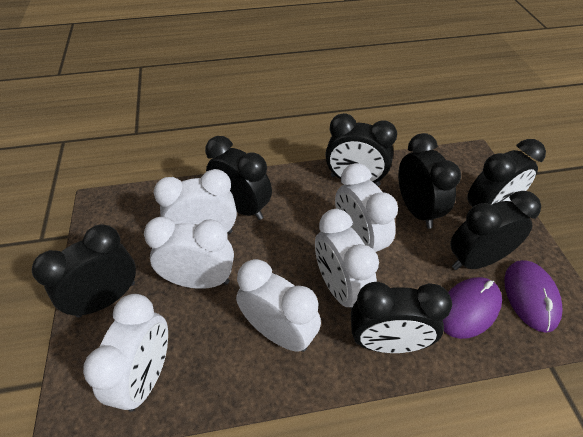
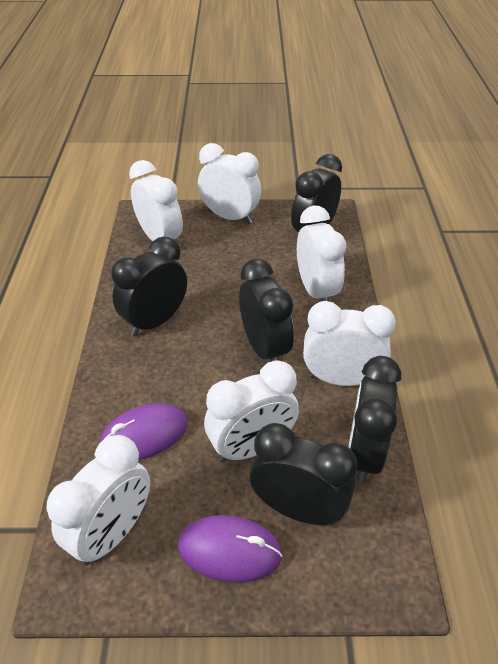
black clock: 7 -> 5

